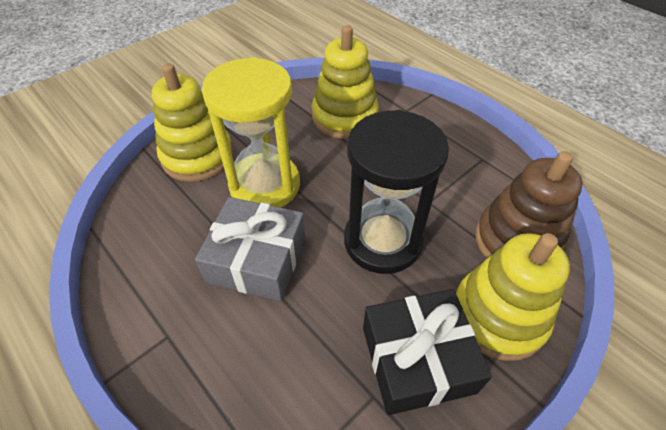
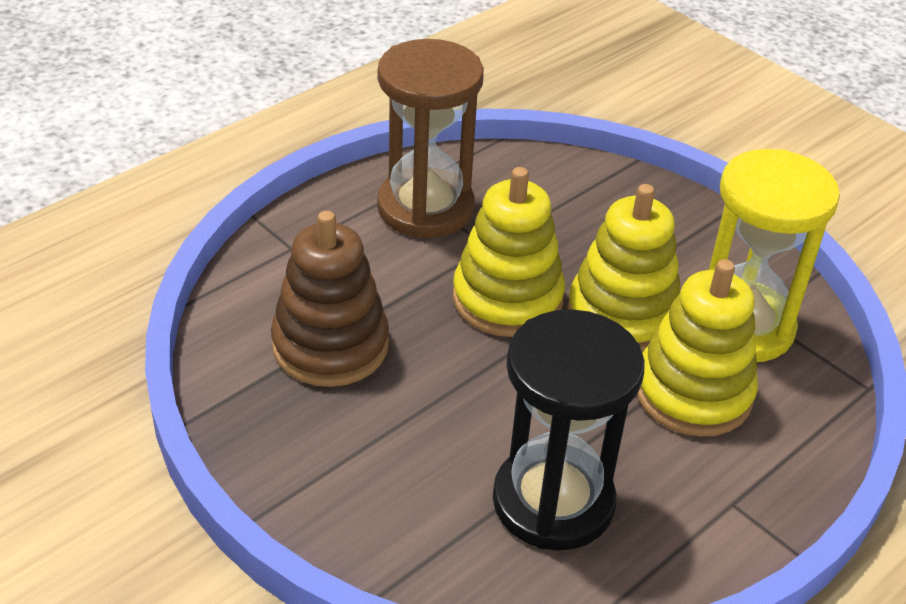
black gift: 1 -> 0
brown hourglass: 0 -> 1
grey gift: 1 -> 0

